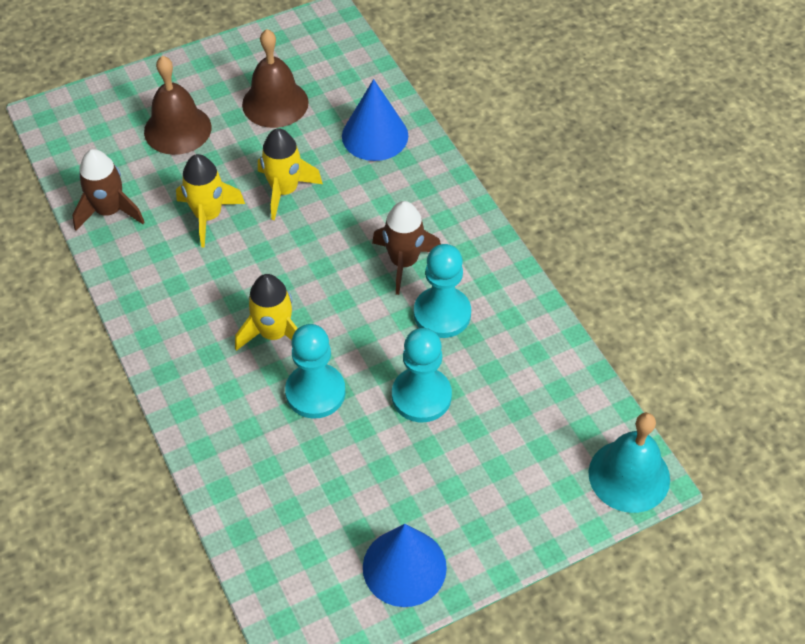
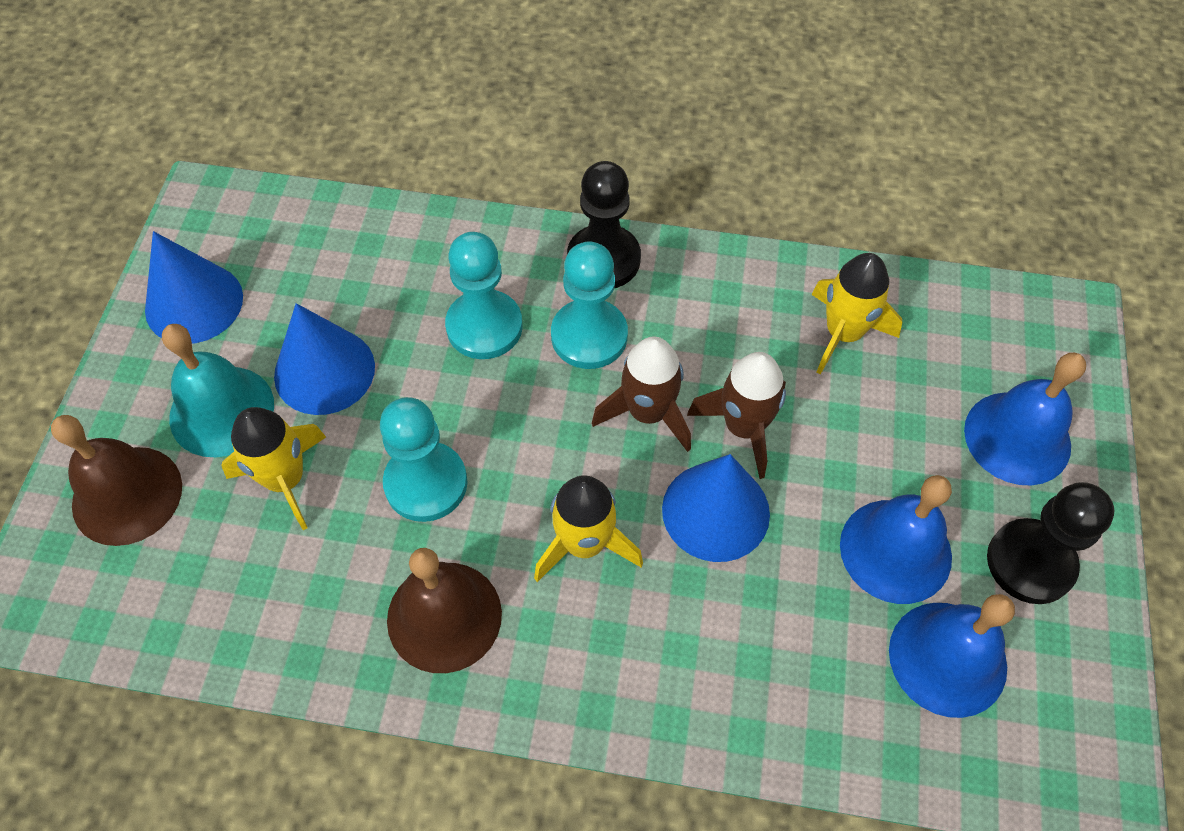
black pawn: 0 -> 2
blue bell: 0 -> 3
blue cone: 2 -> 3

